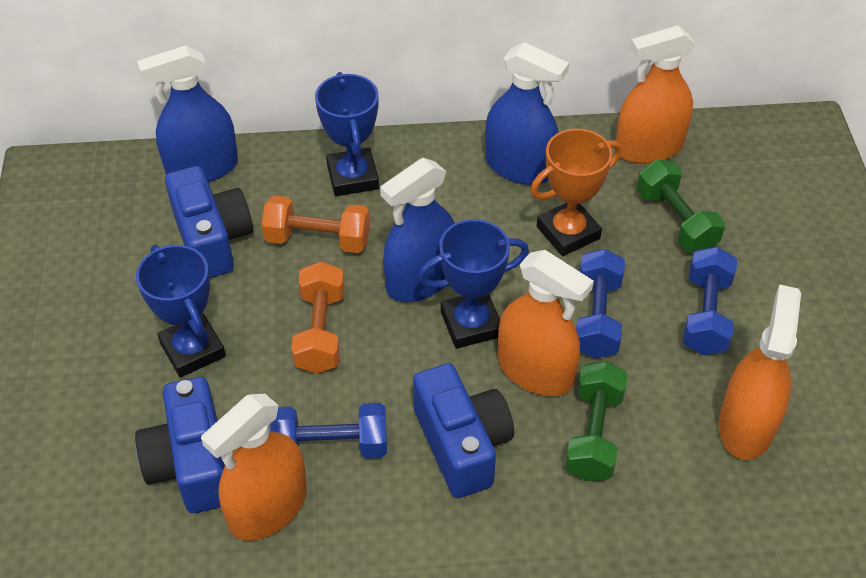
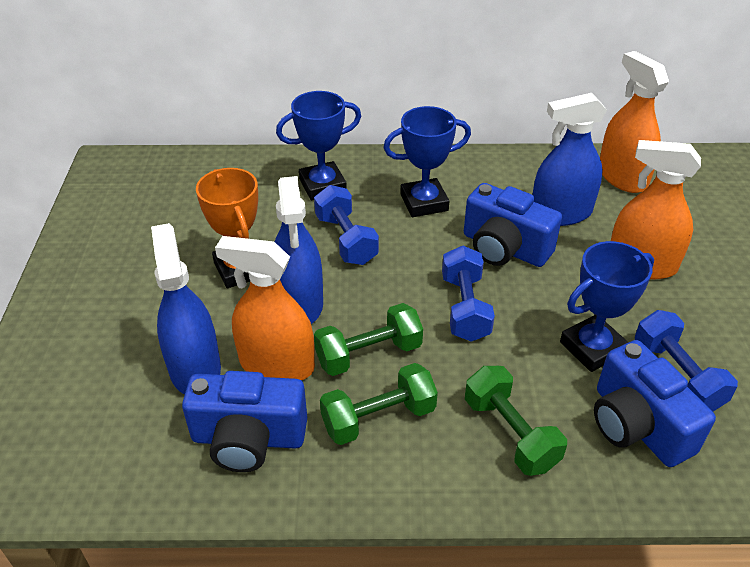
green dumbbell: 2 -> 3
orange dumbbell: 2 -> 0
orange spray bottle: 4 -> 3

